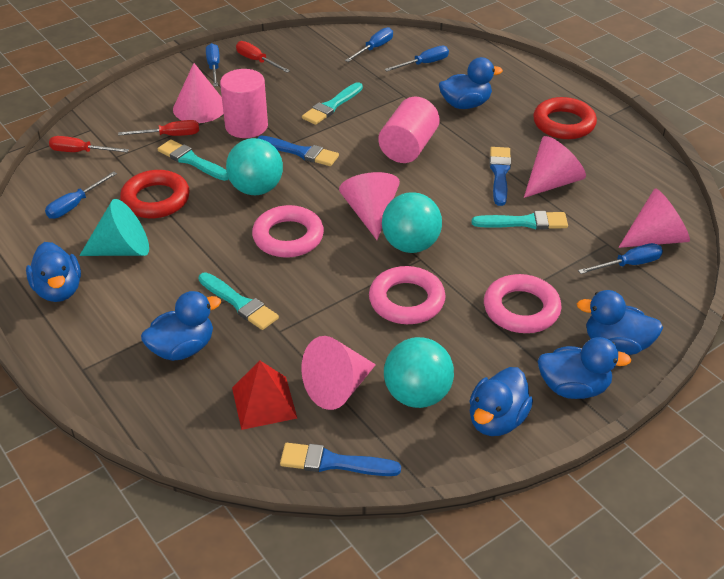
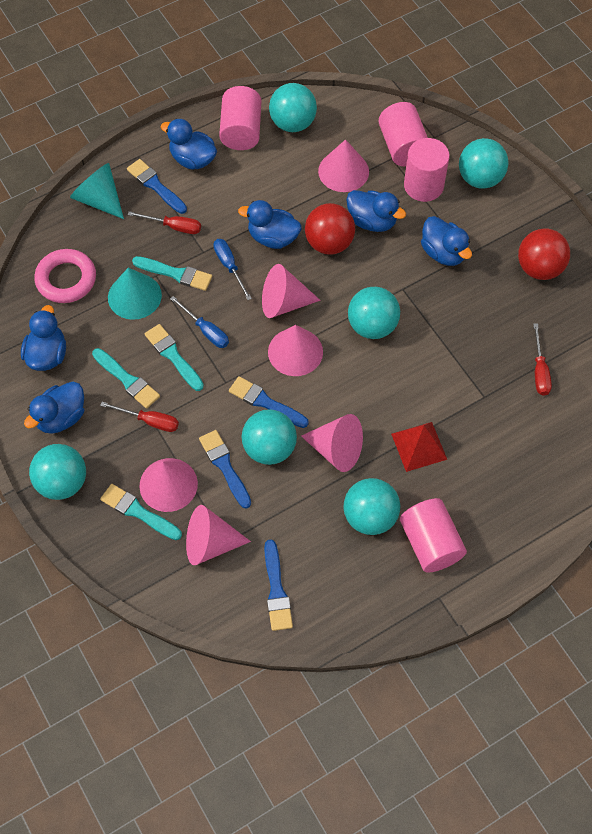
blue brush: 3 -> 4
blue screwdriver: 5 -> 2
pink cone: 5 -> 6
pink cylinder: 2 -> 4
pink ring: 3 -> 1
red ball: 0 -> 2
red ring: 2 -> 0
turquoise ball: 3 -> 6
turquoise cone: 1 -> 2

